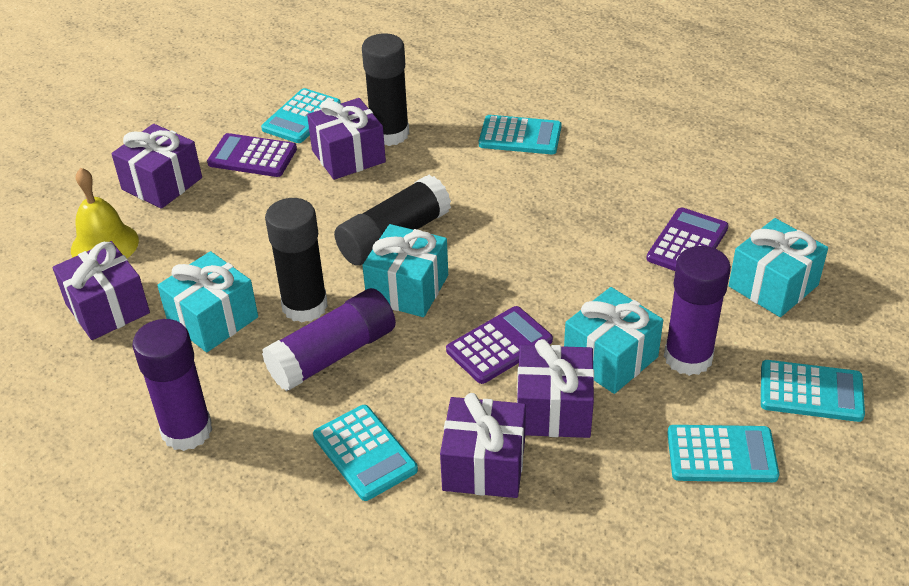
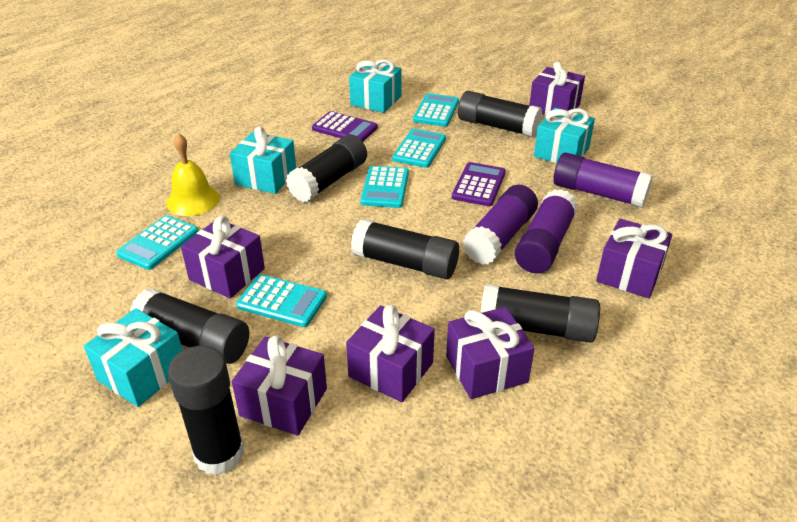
black glue stick: 3 -> 6
purple calculator: 3 -> 2
purple gift: 5 -> 6

